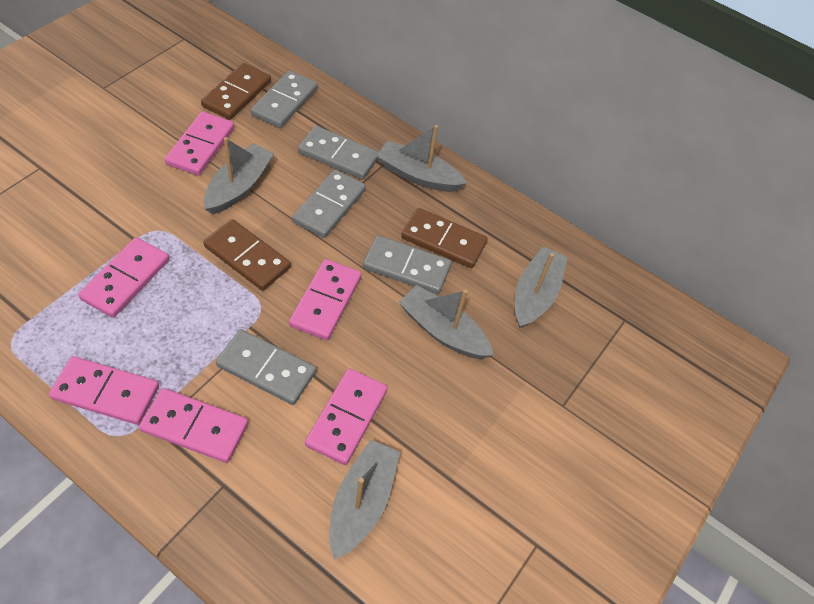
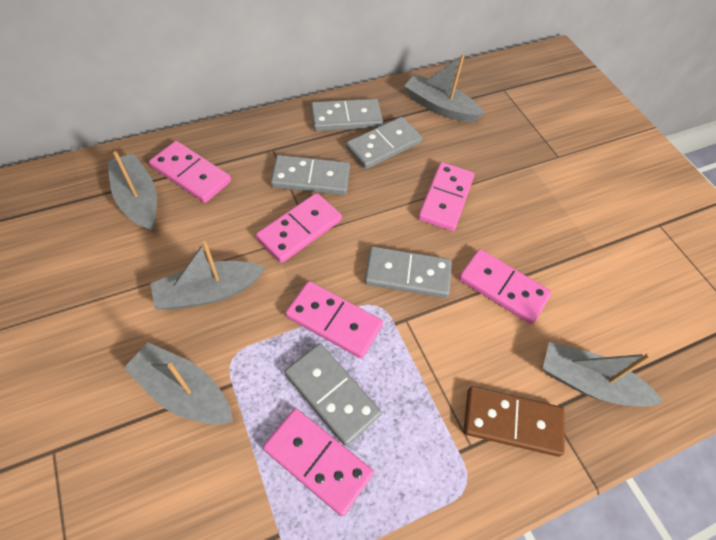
brown domino: 3 -> 1

